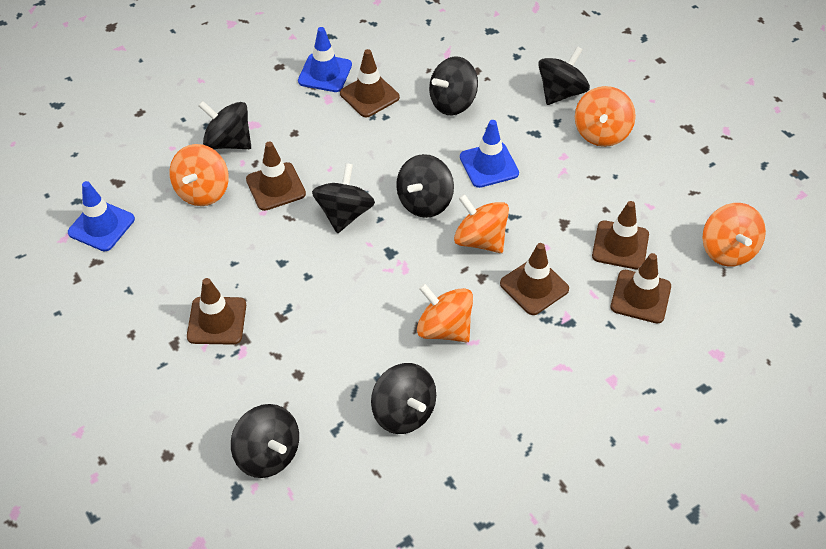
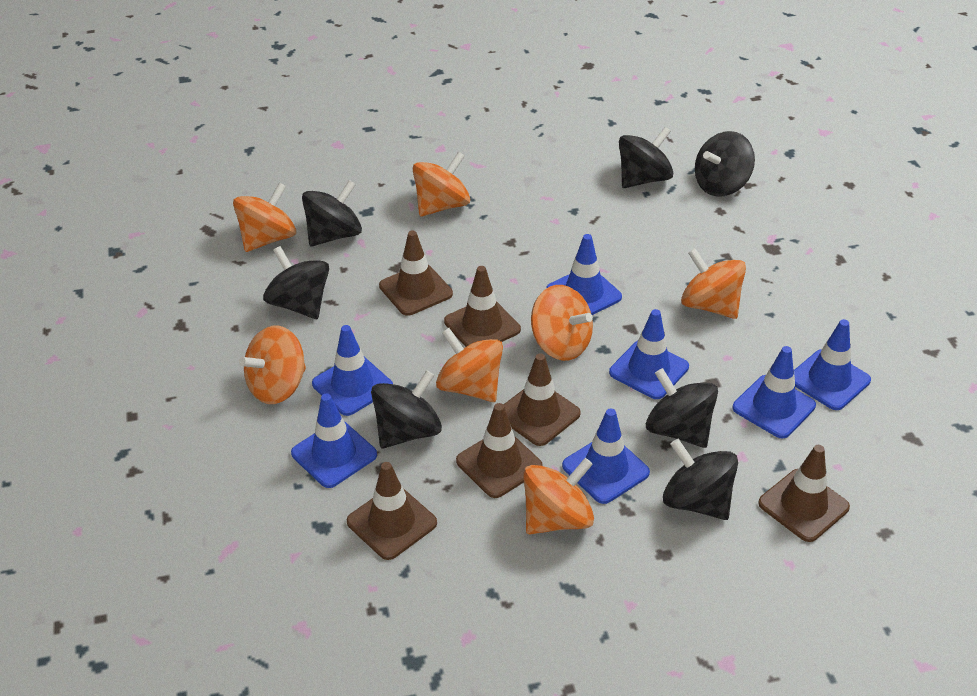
blue traffic cone: 3 -> 7
orange spinning top: 5 -> 7

